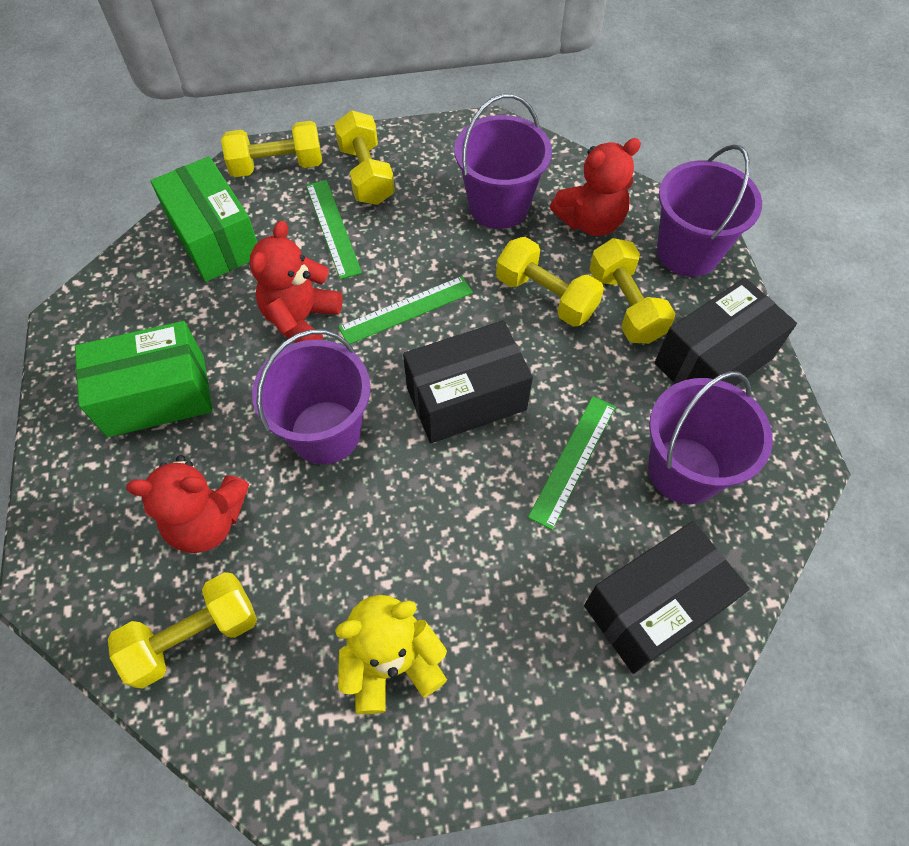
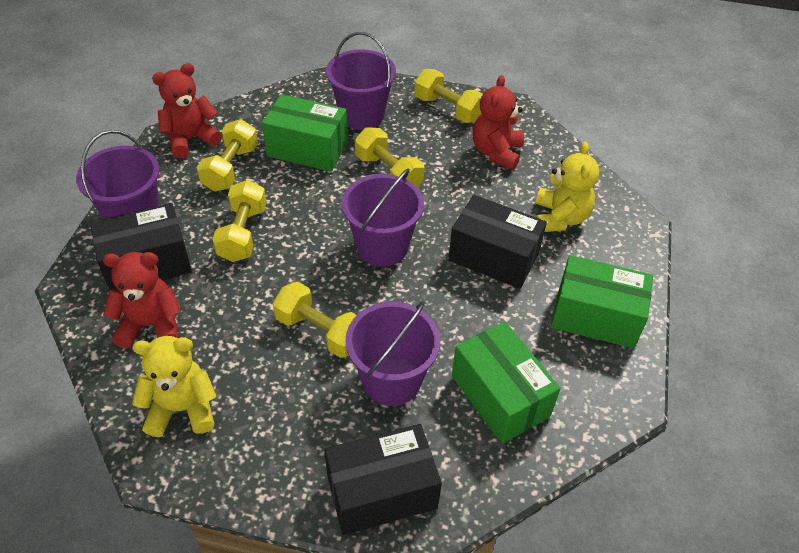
green box: 2 -> 3
green ruler: 3 -> 0
yellow teddy bear: 1 -> 2

